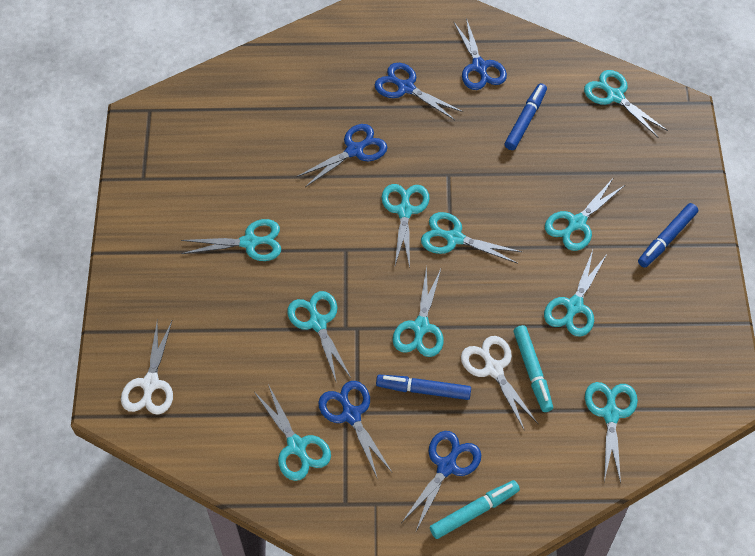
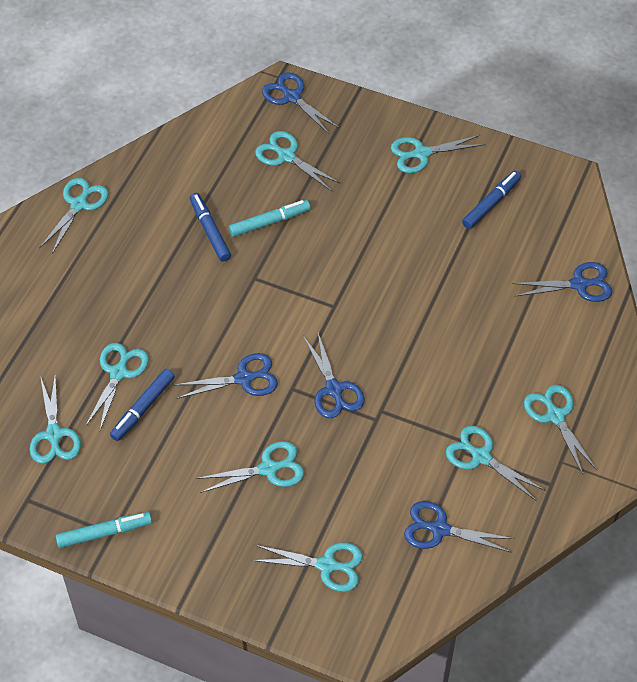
turquoise scissors: 10 -> 9
white scissors: 2 -> 0

